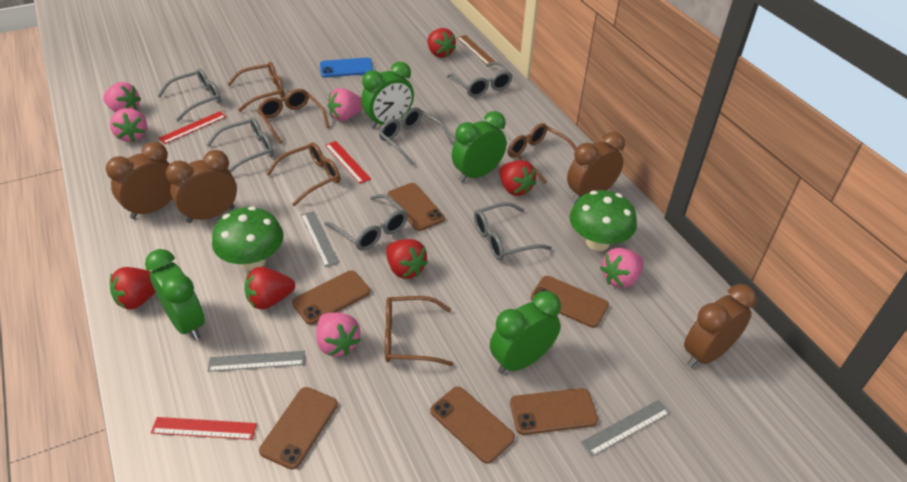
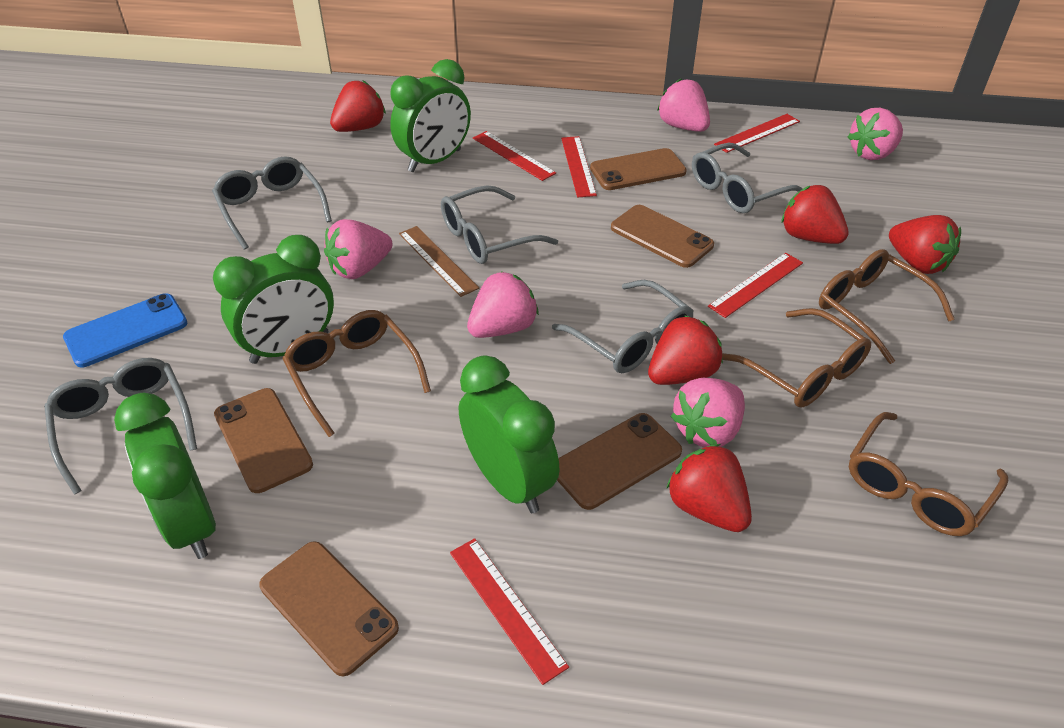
brown clock: 4 -> 0
brown glasses: 5 -> 4
brown phone: 6 -> 5
green mushroom: 2 -> 0
grey glasses: 6 -> 5
grey ruler: 3 -> 0
red ruler: 3 -> 5

